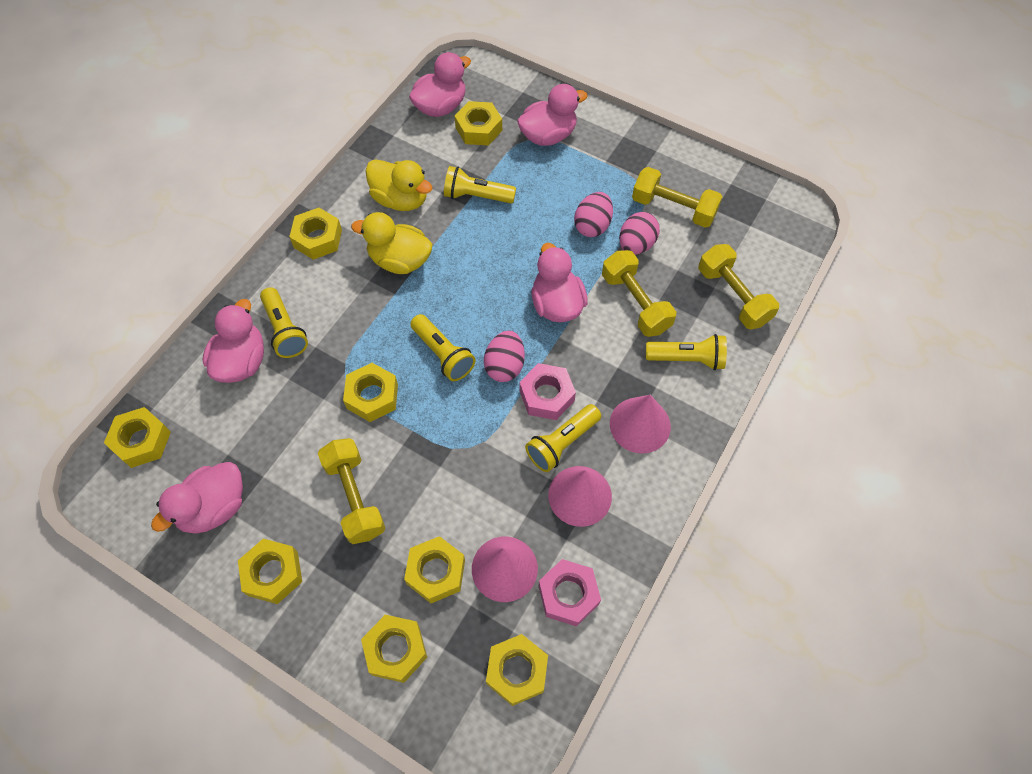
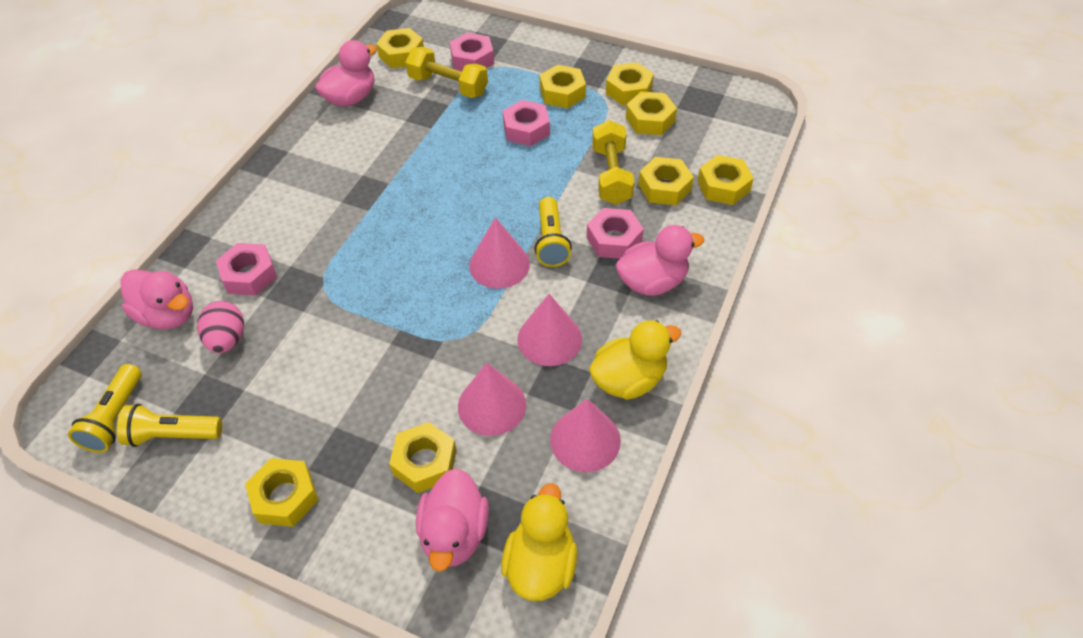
pink cone: 3 -> 4
pink duck: 5 -> 4
pink egg: 3 -> 1
pink nut: 2 -> 4
yellow dumbbell: 4 -> 2
yellow flashlight: 5 -> 3

